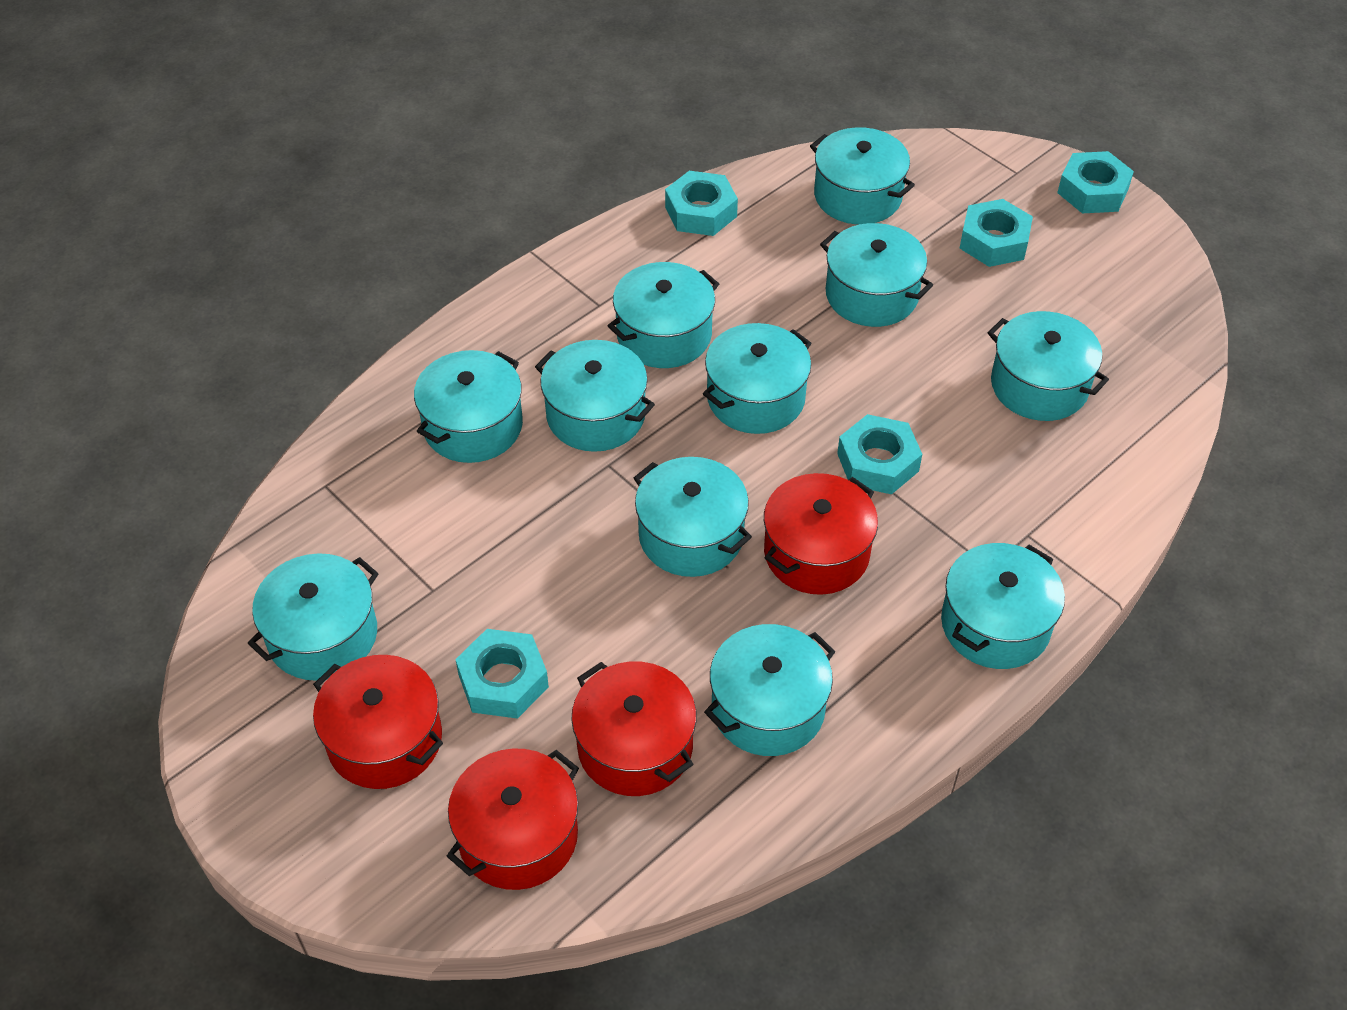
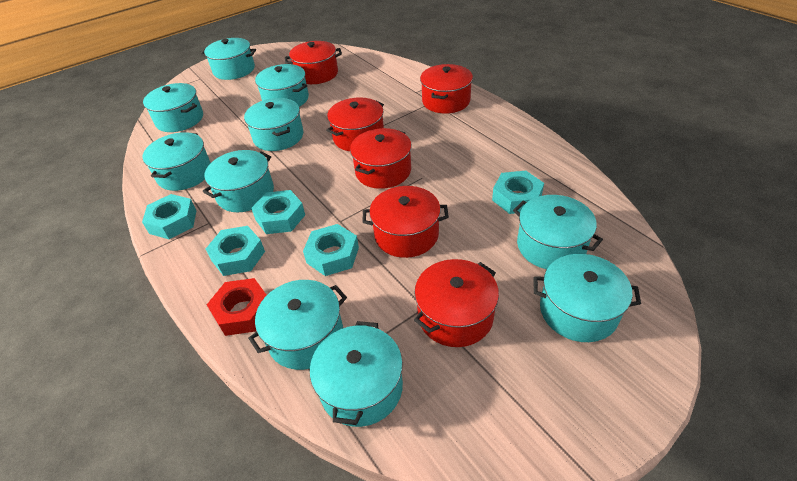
red nut: 0 -> 1
red pot: 4 -> 6
turquoise pot: 11 -> 10

